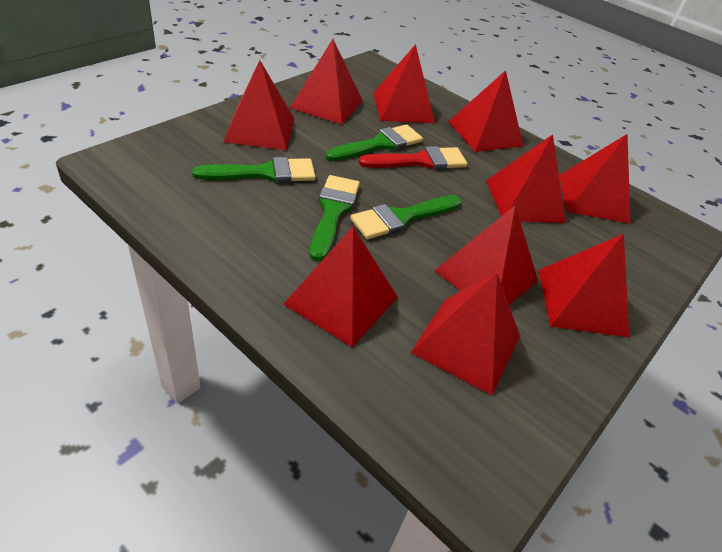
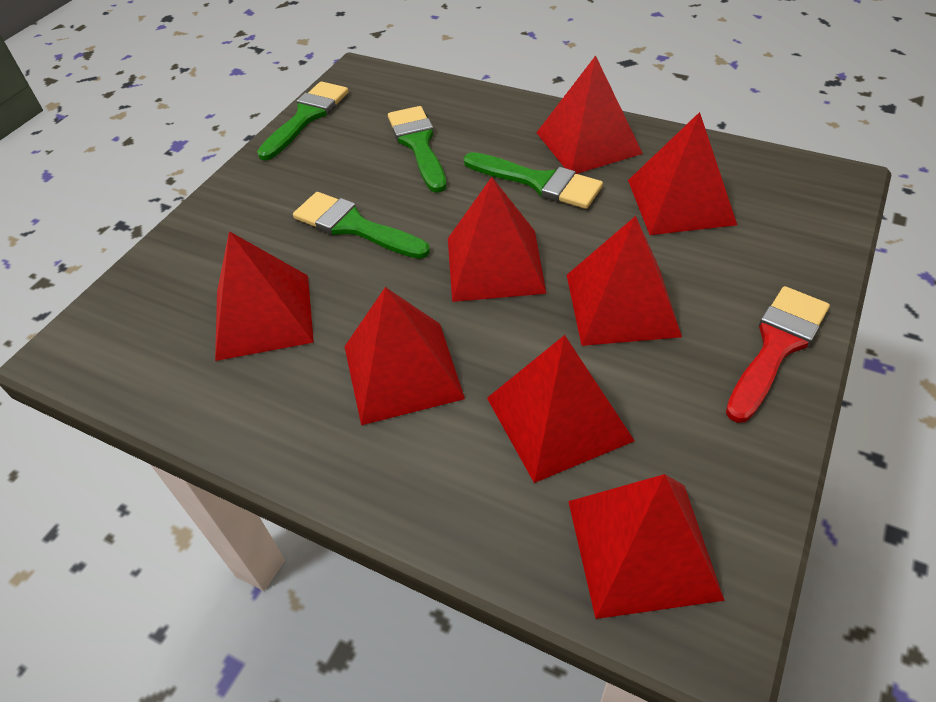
red pyramid: 10 -> 8

